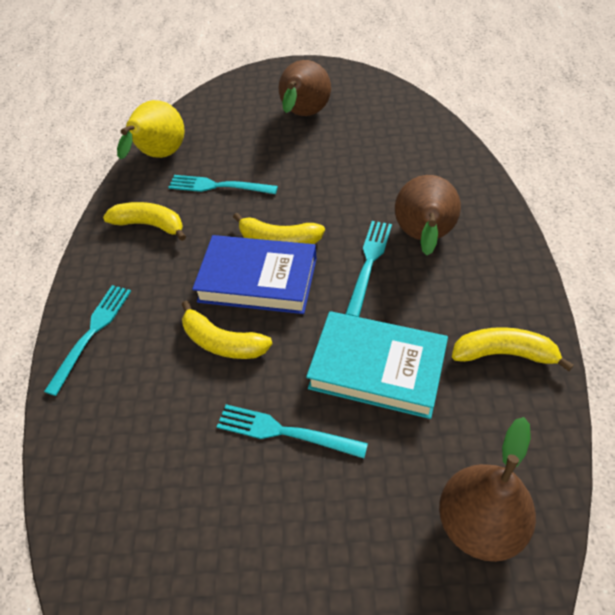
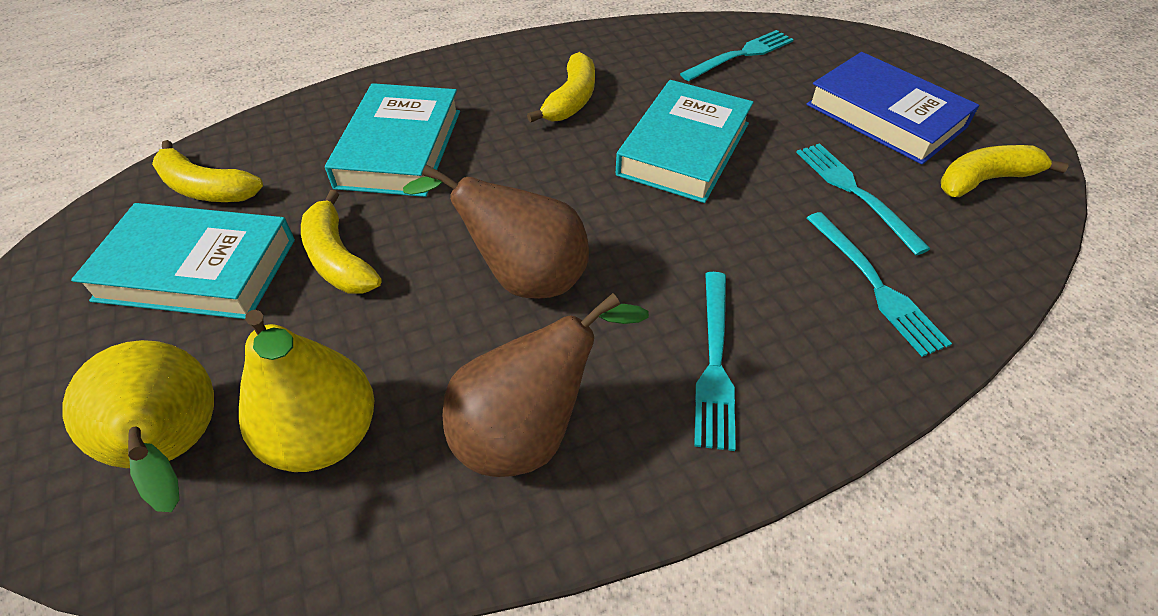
brown pear: 3 -> 2
turquoise book: 1 -> 3
yellow pear: 1 -> 2

